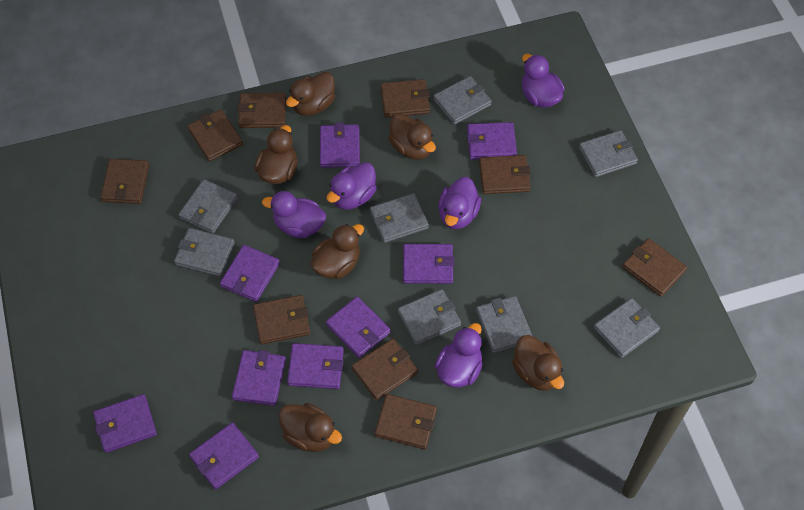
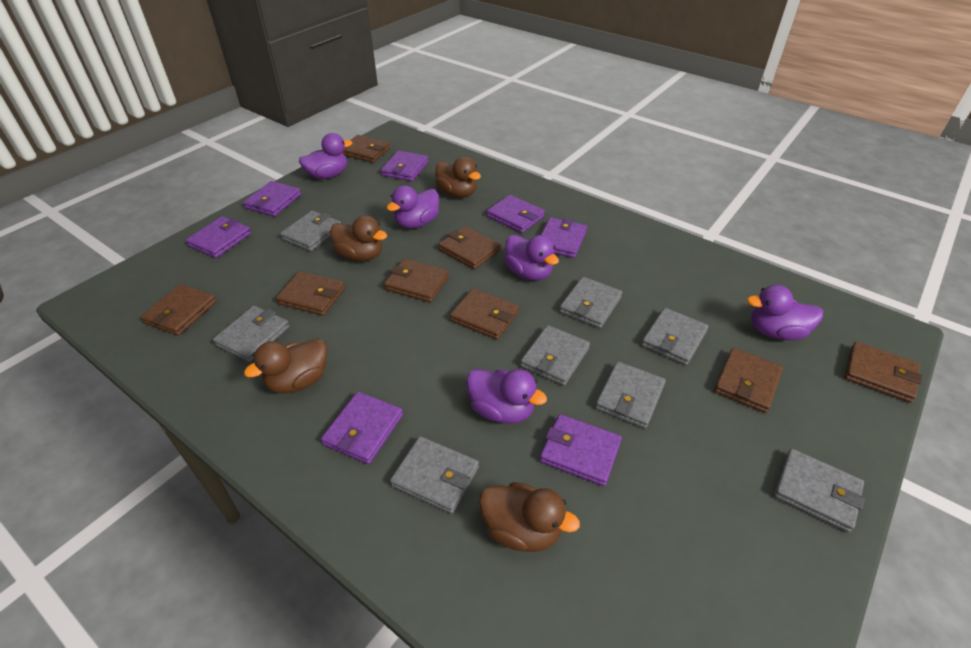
brown duck: 6 -> 4
brown wallet: 9 -> 8
purple wallet: 9 -> 7

